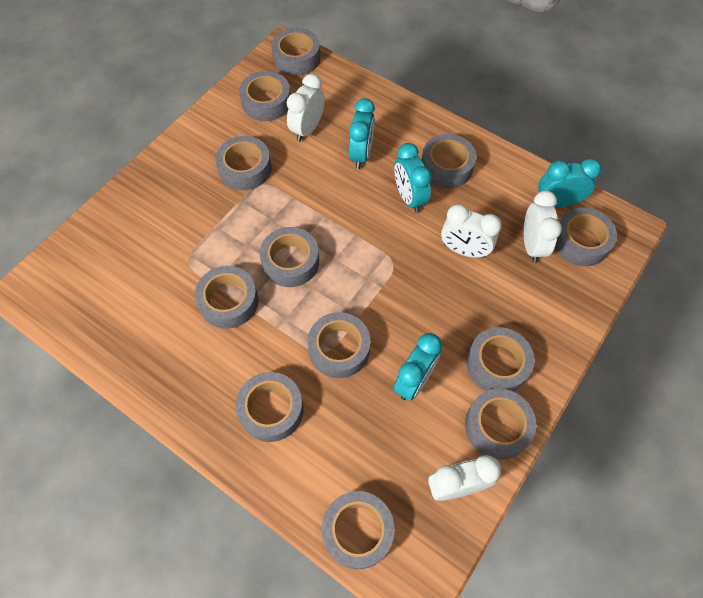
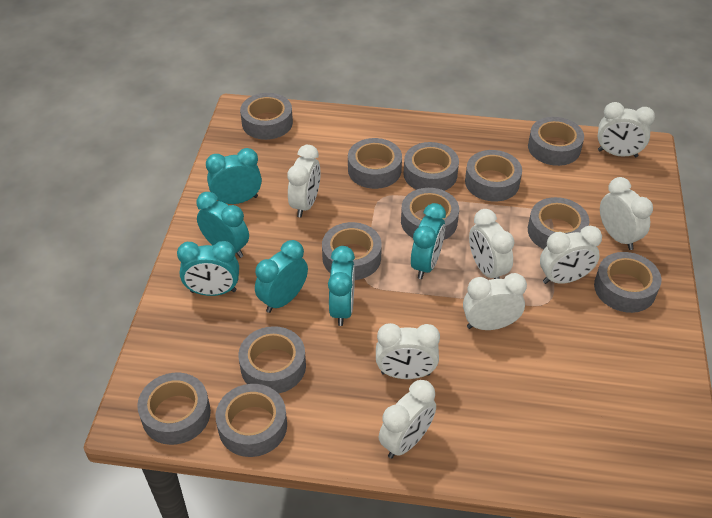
turquoise clock: 4 -> 6
white clock: 4 -> 8

